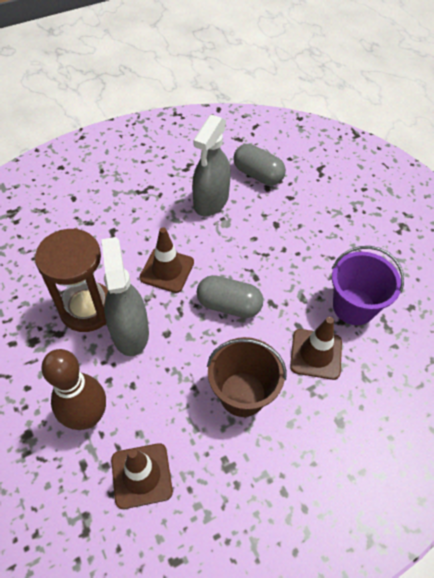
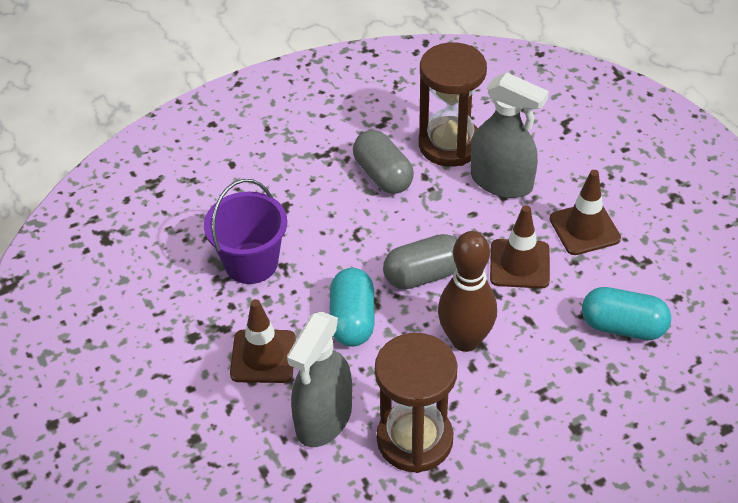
brown bucket: 1 -> 0
brown hourglass: 1 -> 2
turquoise capsule: 0 -> 2

